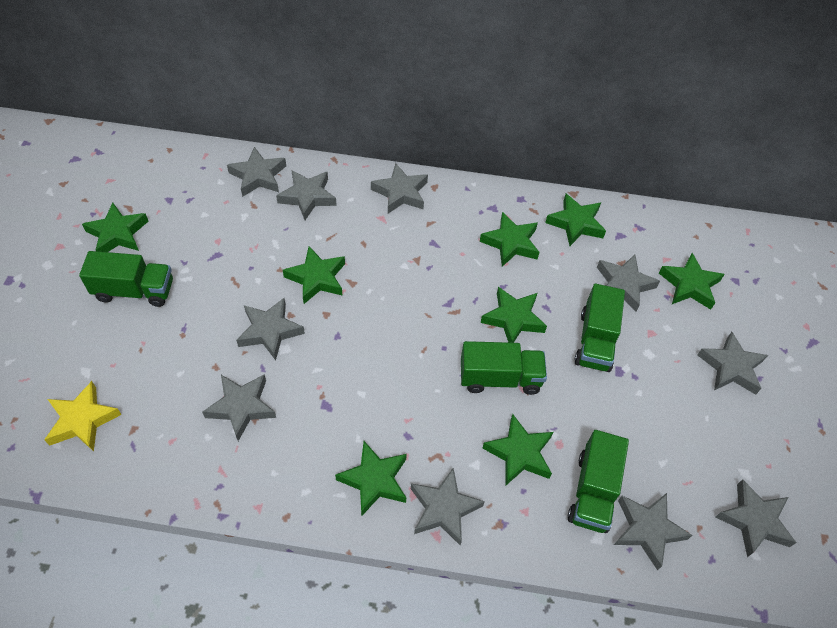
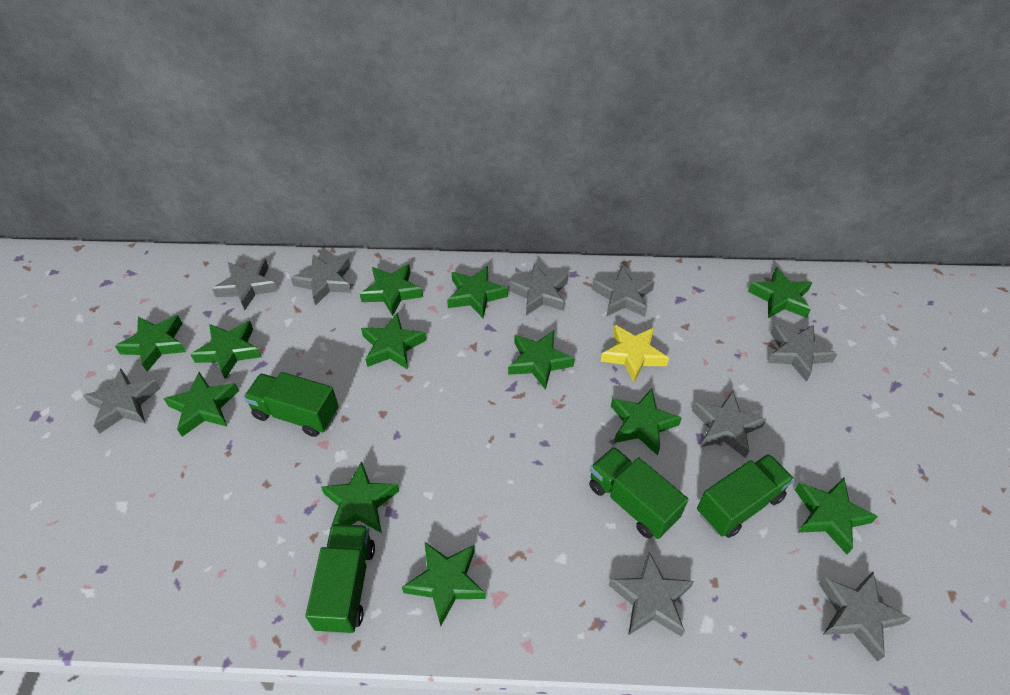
green star: 8 -> 12
grey star: 10 -> 9

